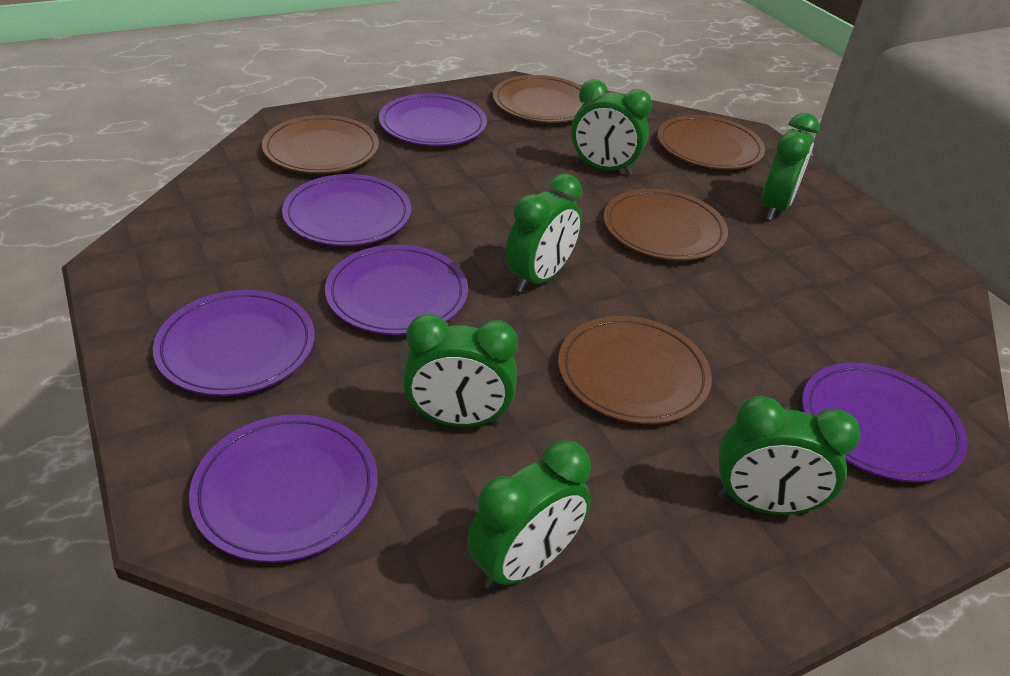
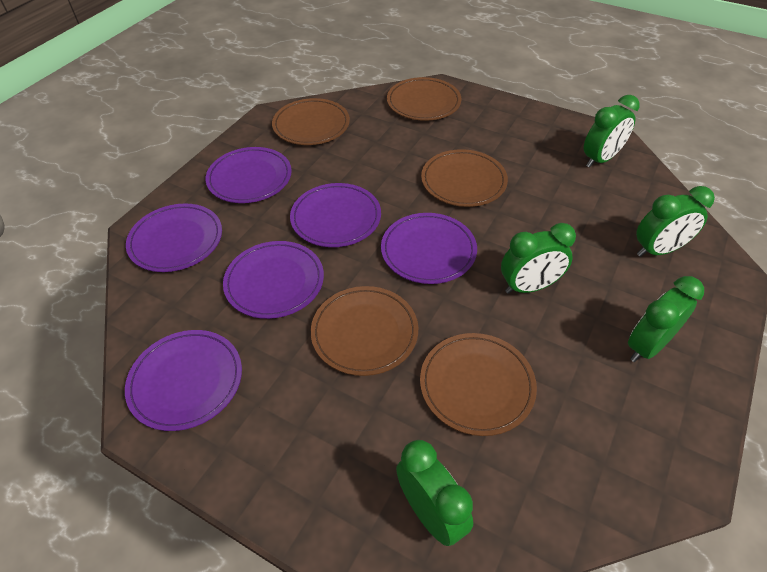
green clock: 6 -> 5

